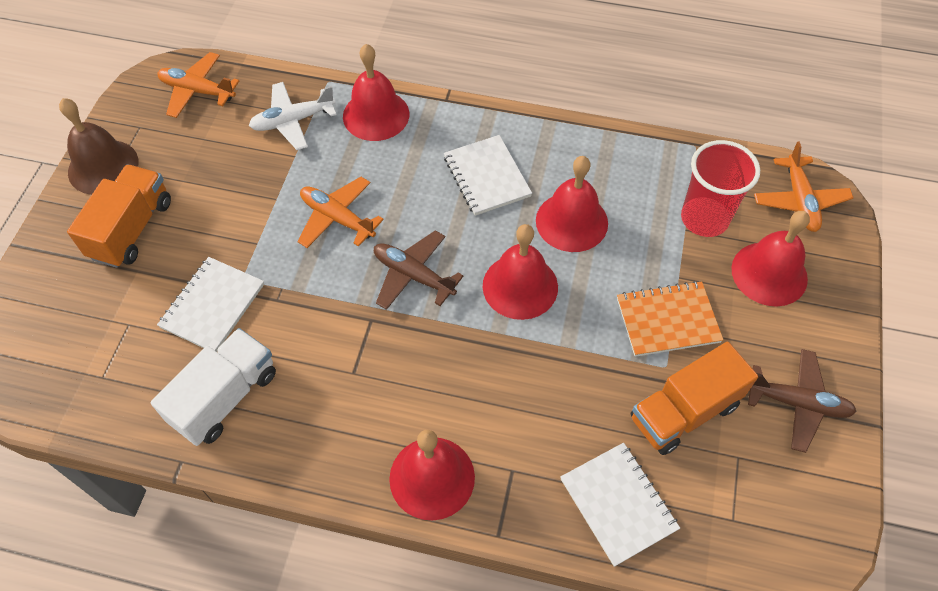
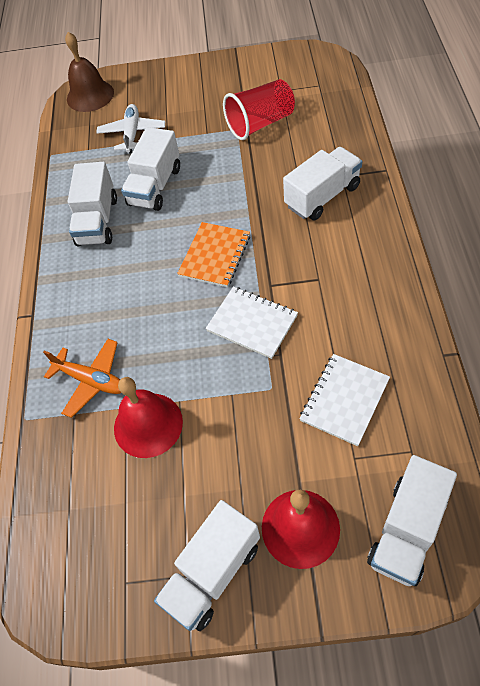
brown plane: 2 -> 0
orange plane: 3 -> 1
orange truck: 2 -> 0
red bell: 5 -> 2
white notebook: 3 -> 2
white truck: 1 -> 5

